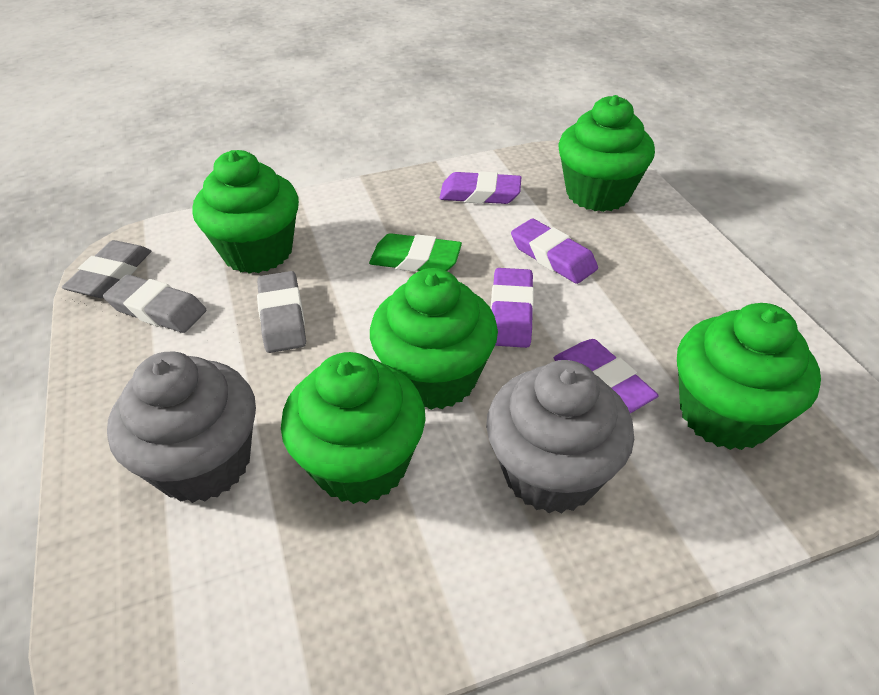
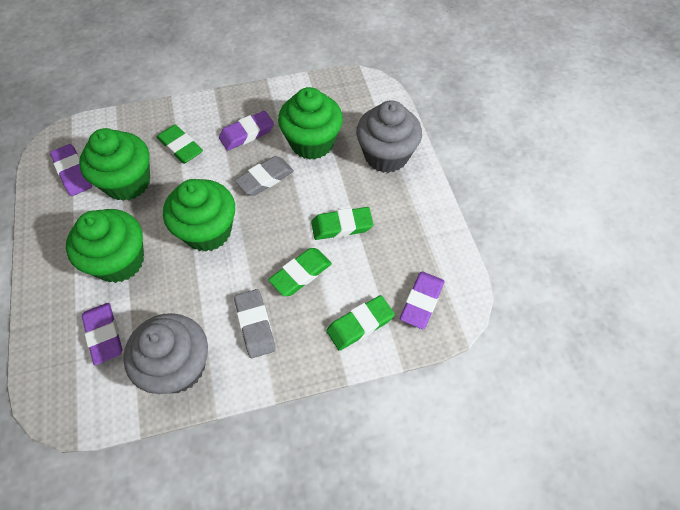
green cupcake: 5 -> 4
green eraser: 1 -> 4
grey eraser: 3 -> 2

